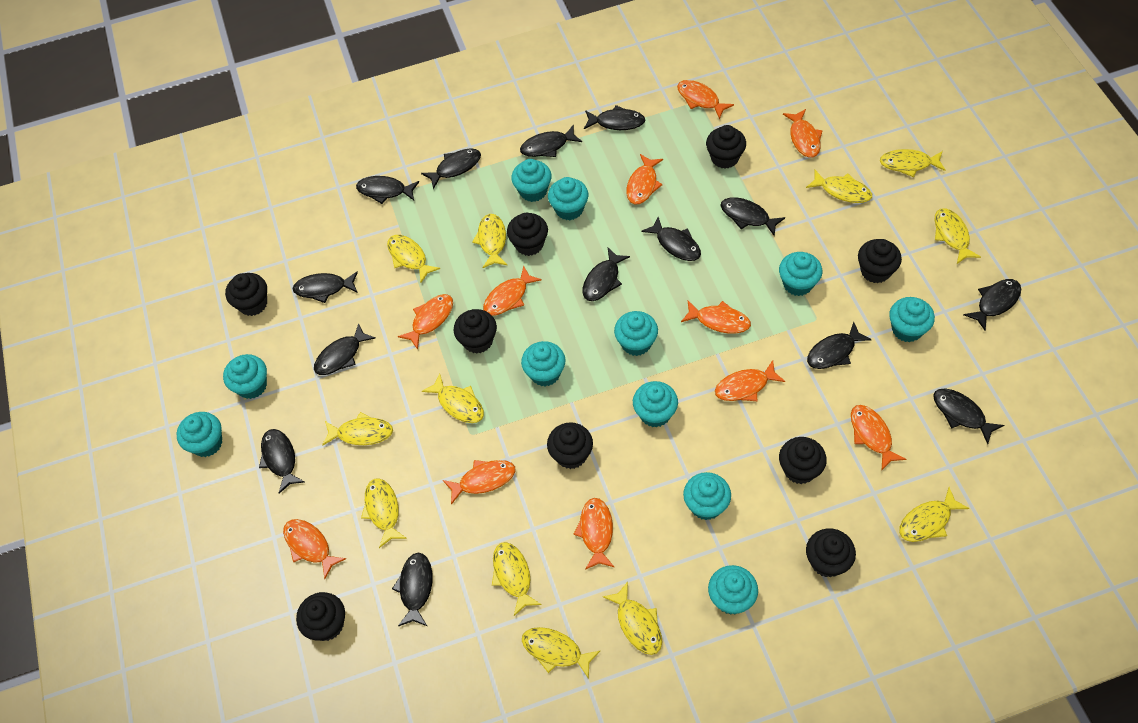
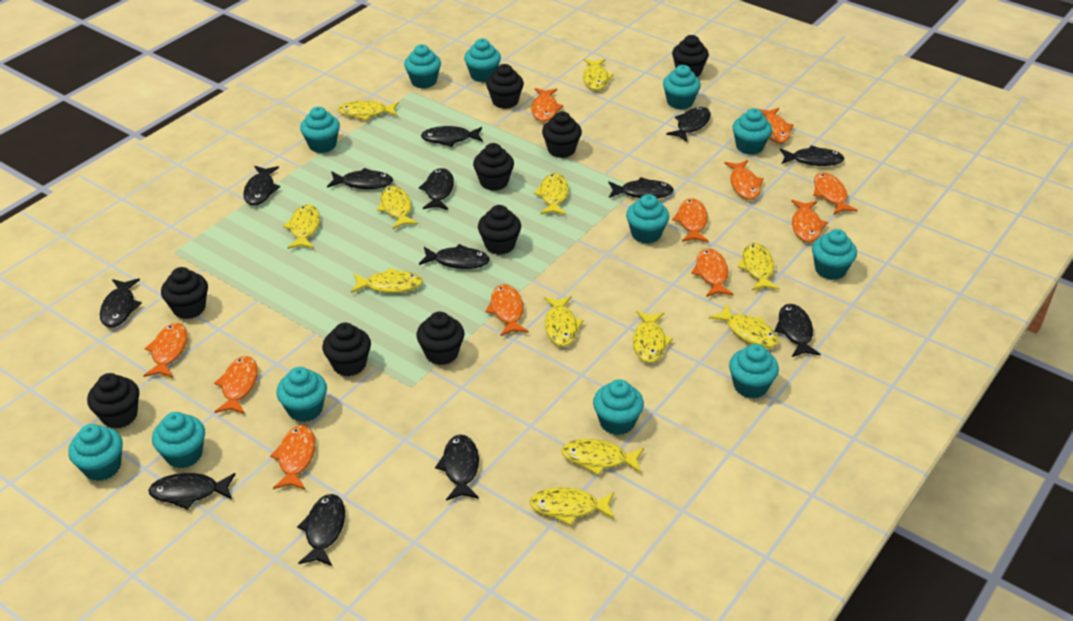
black fish: 14 -> 13
turquoise cupcake: 11 -> 12

